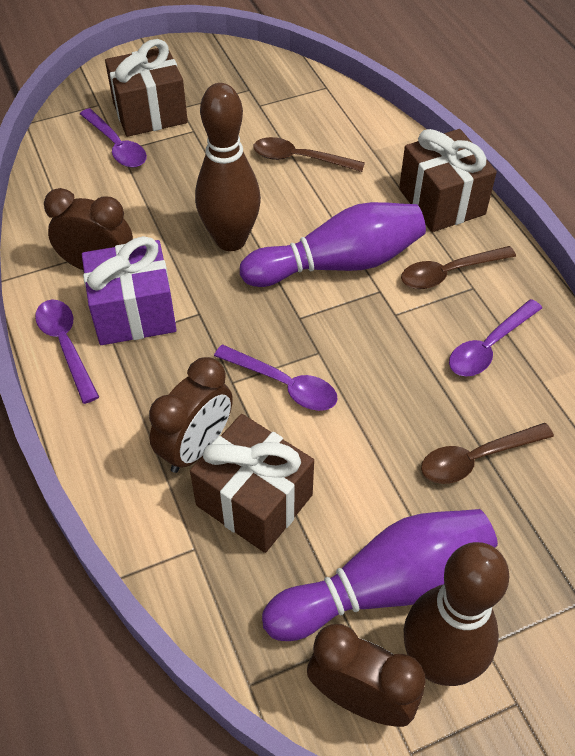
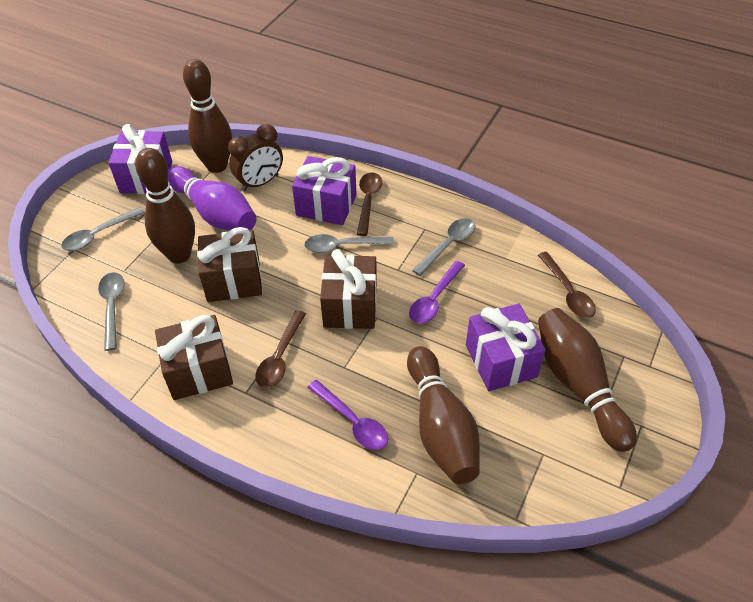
brown bowling pin: 2 -> 4
brown clock: 3 -> 1
grey spoon: 0 -> 4
purple bowling pin: 2 -> 1
purple gift: 1 -> 3
purple spoon: 4 -> 2

